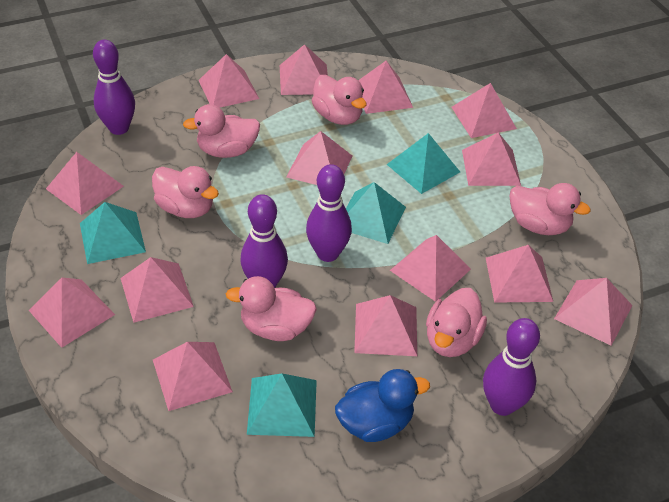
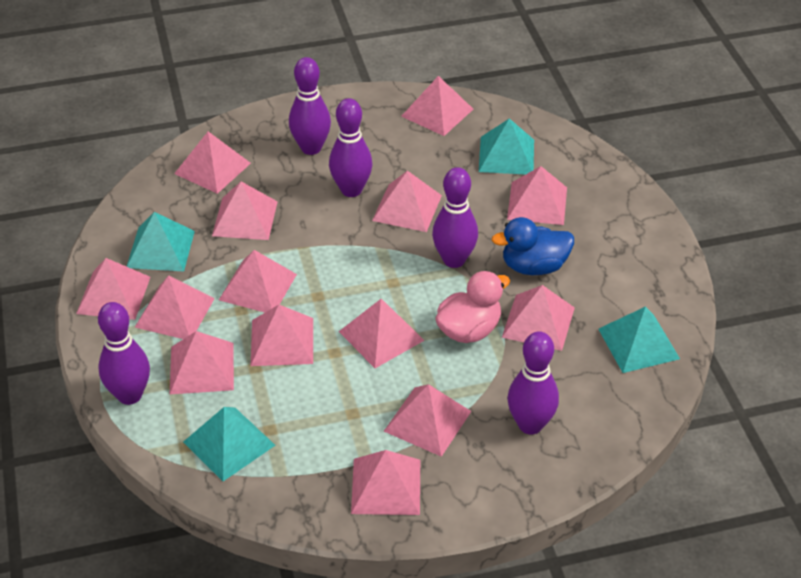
pink duck: 6 -> 1
purple bowling pin: 4 -> 5

